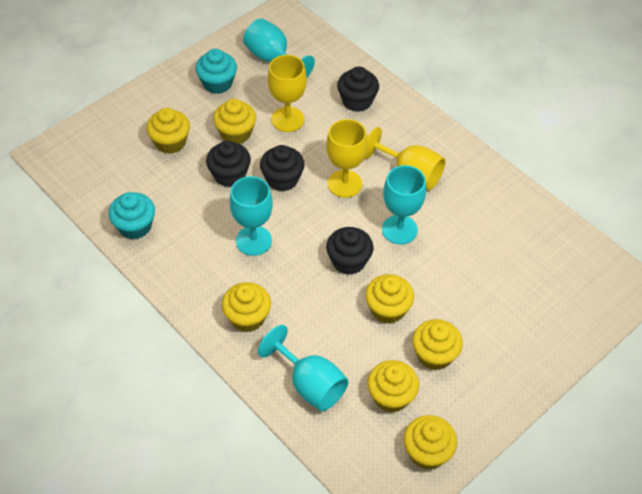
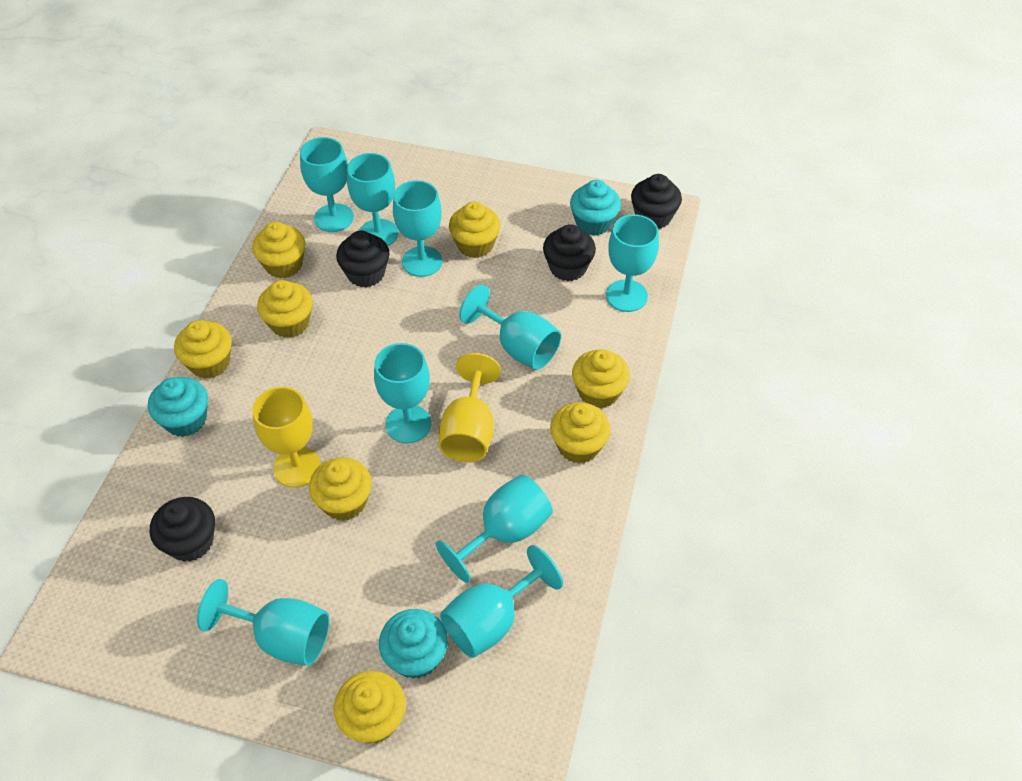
turquoise cupcake: 2 -> 3
turquoise goblet: 4 -> 9
yellow cupcake: 7 -> 8
yellow goblet: 3 -> 2

